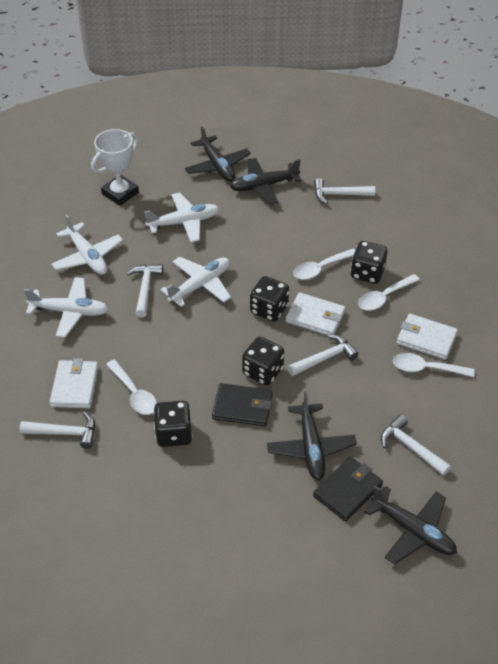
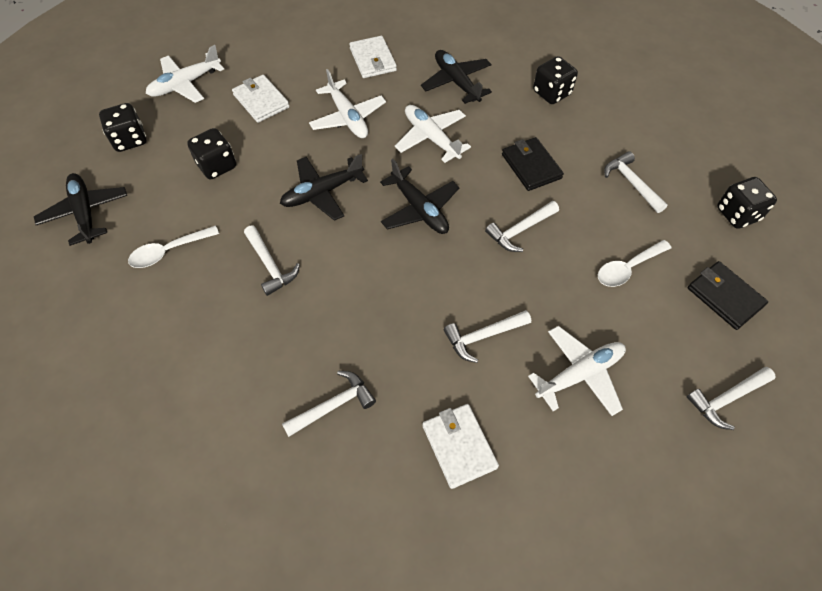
white hammer: 5 -> 6
white spoon: 4 -> 2
white trophy: 1 -> 0

